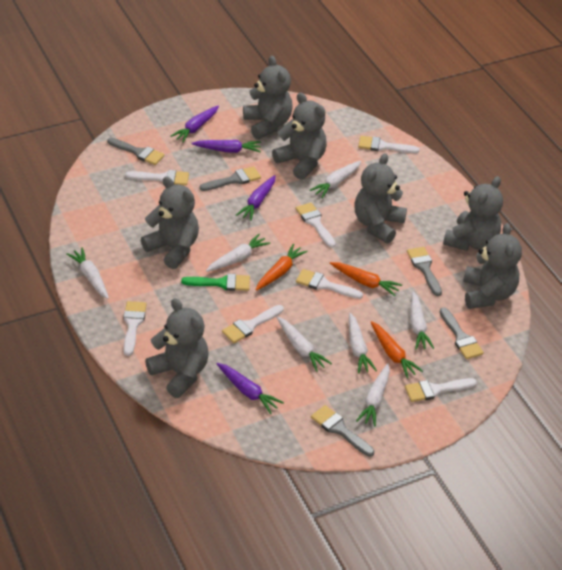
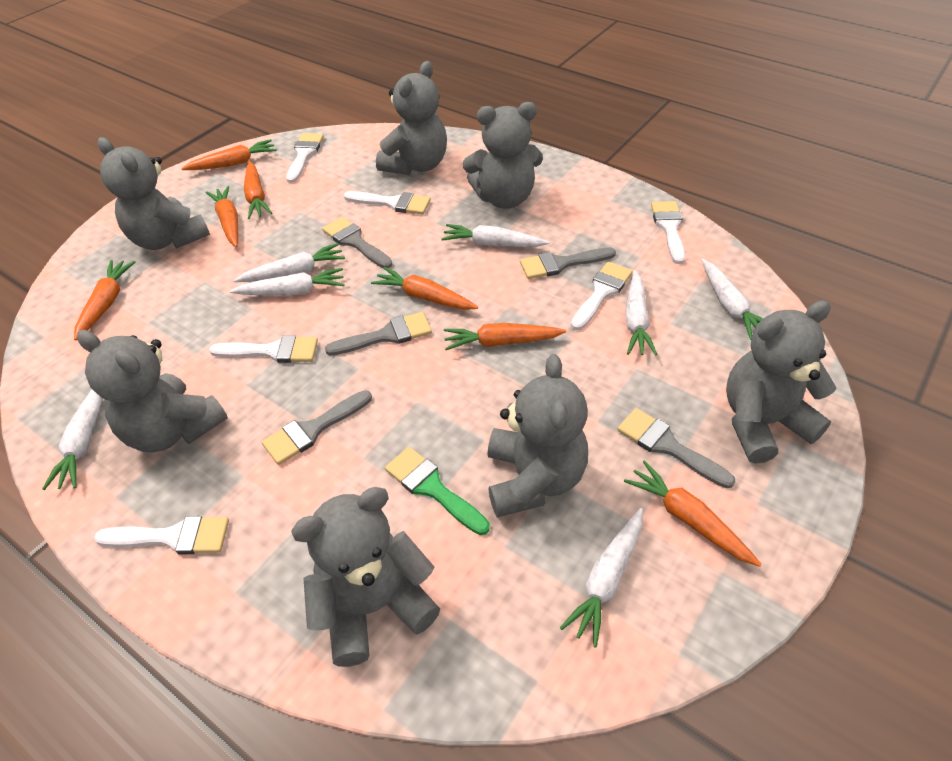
orange carrot: 3 -> 7
purple carrot: 4 -> 0
white brush: 7 -> 6

